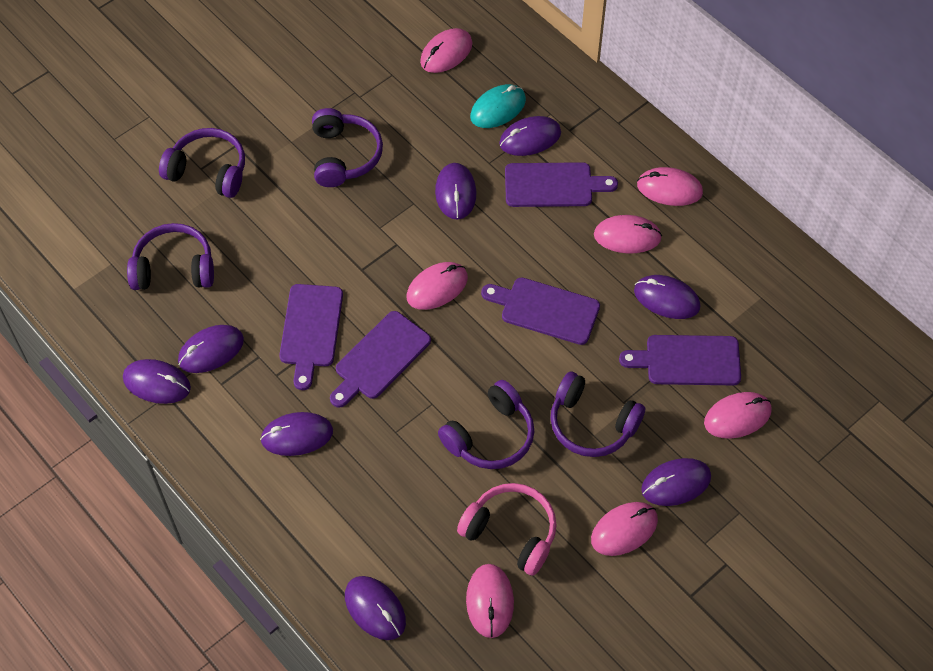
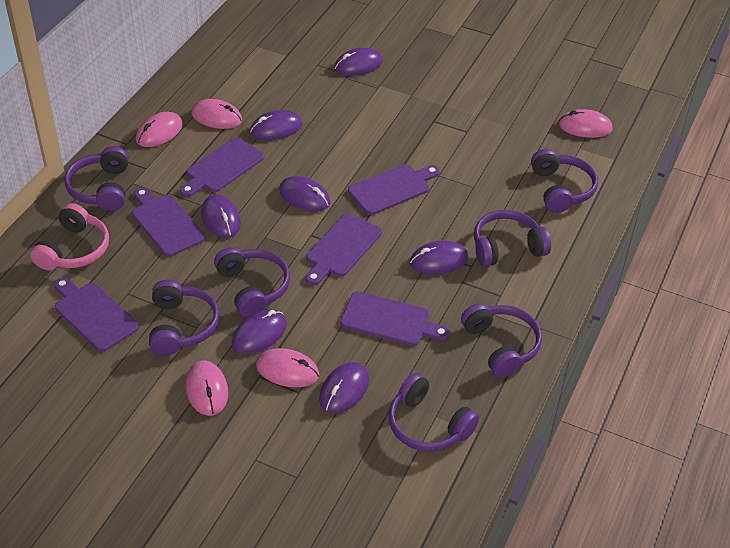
pink mouse: 7 -> 5
purple cutting board: 5 -> 6
purple headphones: 5 -> 7
purple mouse: 8 -> 7
turquoise mouse: 1 -> 0

